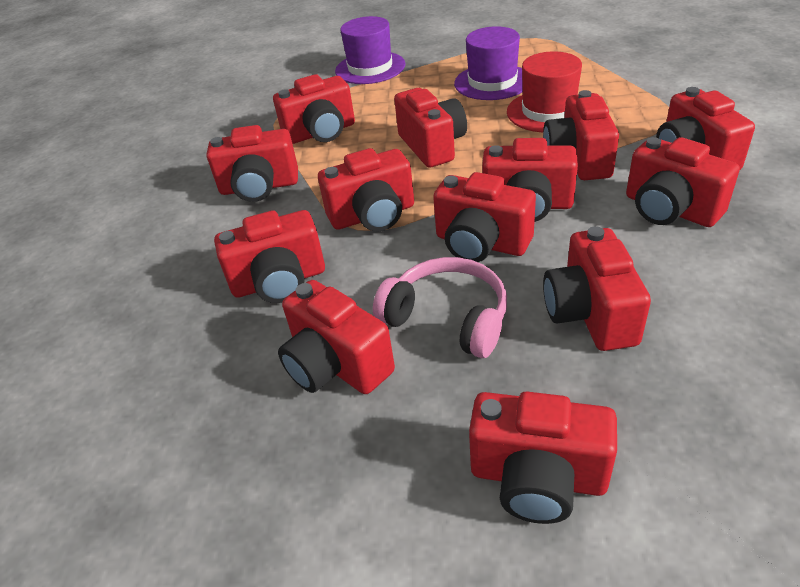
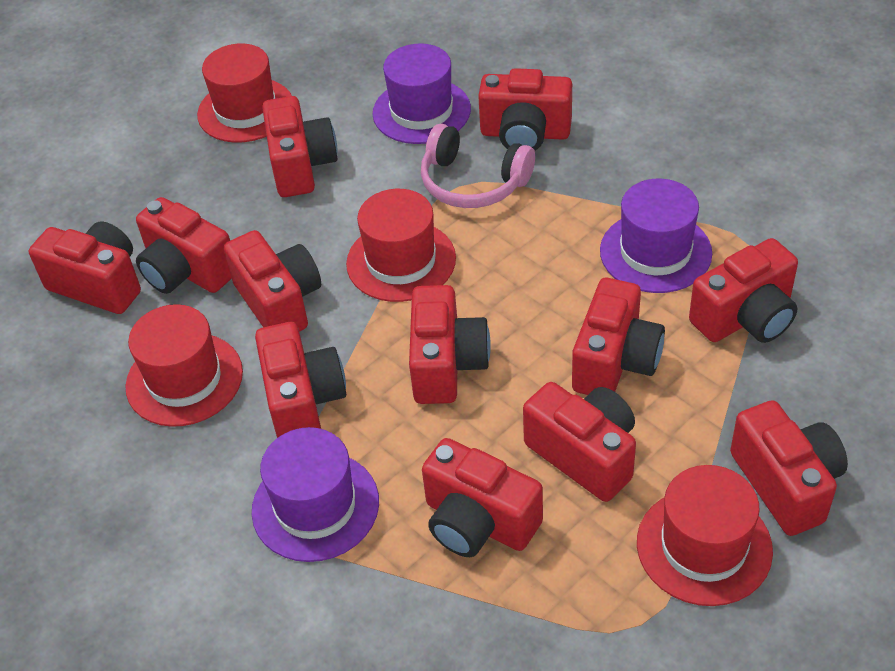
purple hat: 2 -> 3
red camera: 13 -> 12
red hat: 1 -> 4

